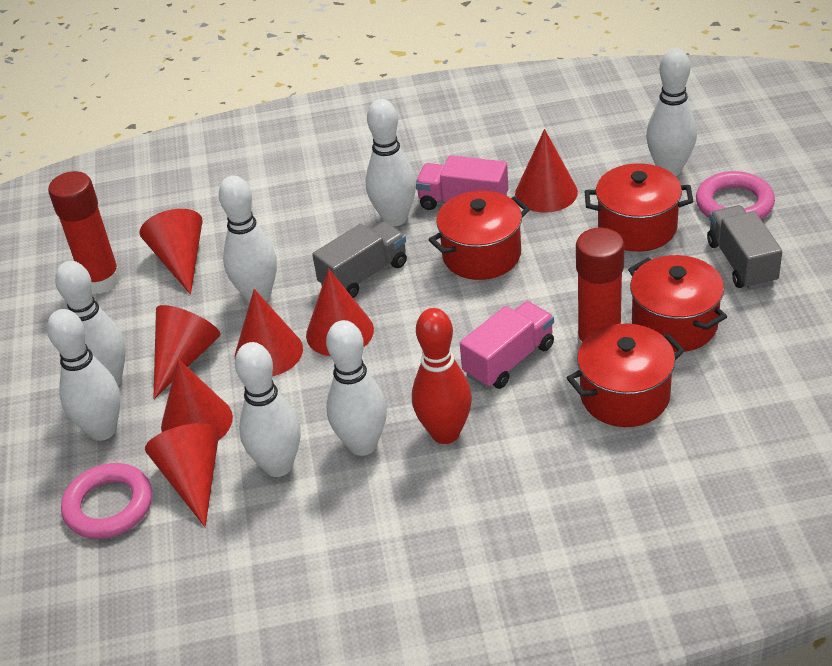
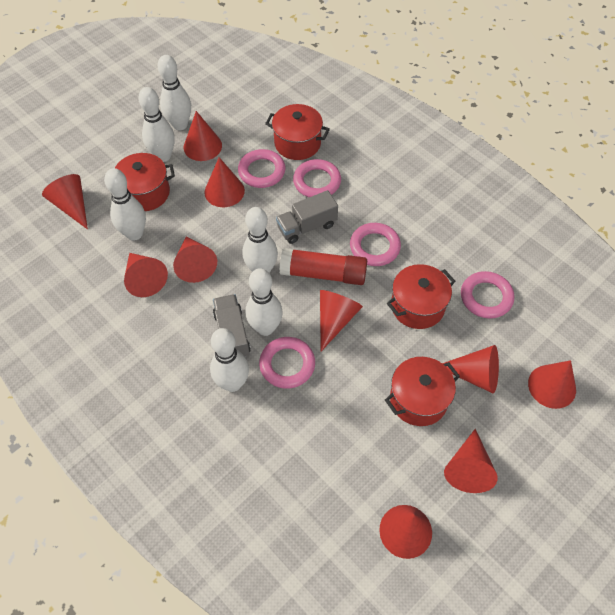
pink ring: 2 -> 5
pink truck: 2 -> 0
red bowling pin: 1 -> 0
red cone: 7 -> 10
red glue stick: 2 -> 1
white bowling pin: 7 -> 6

